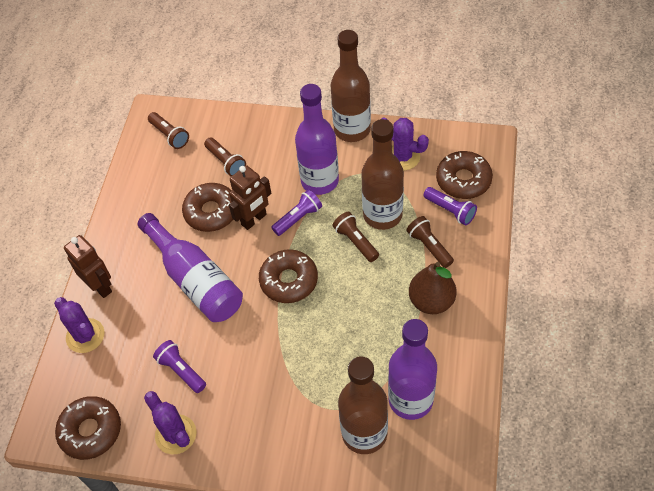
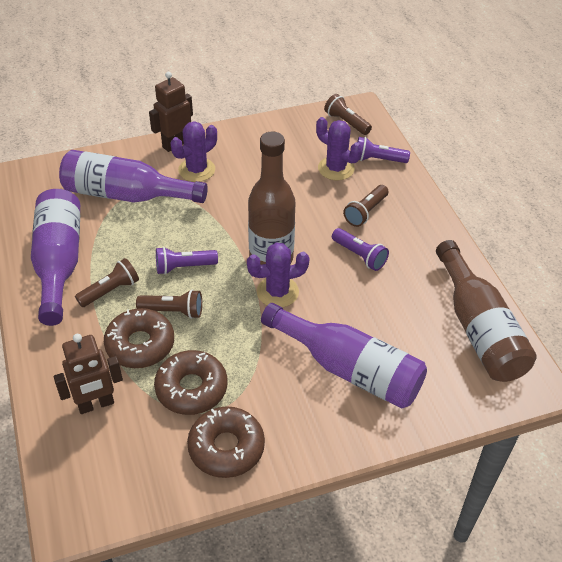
brown bottle: 3 -> 2
brown donut: 4 -> 3
brown pear: 1 -> 0

